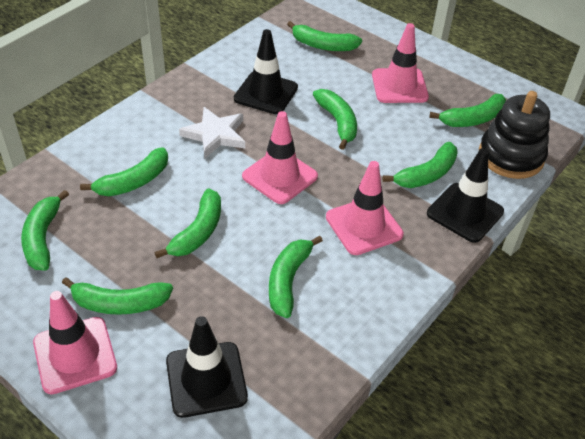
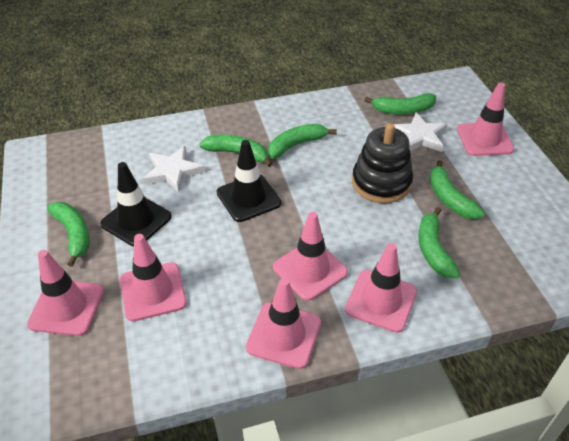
black traffic cone: 3 -> 2
green banana: 9 -> 6
pink traffic cone: 4 -> 6
white star: 1 -> 2

